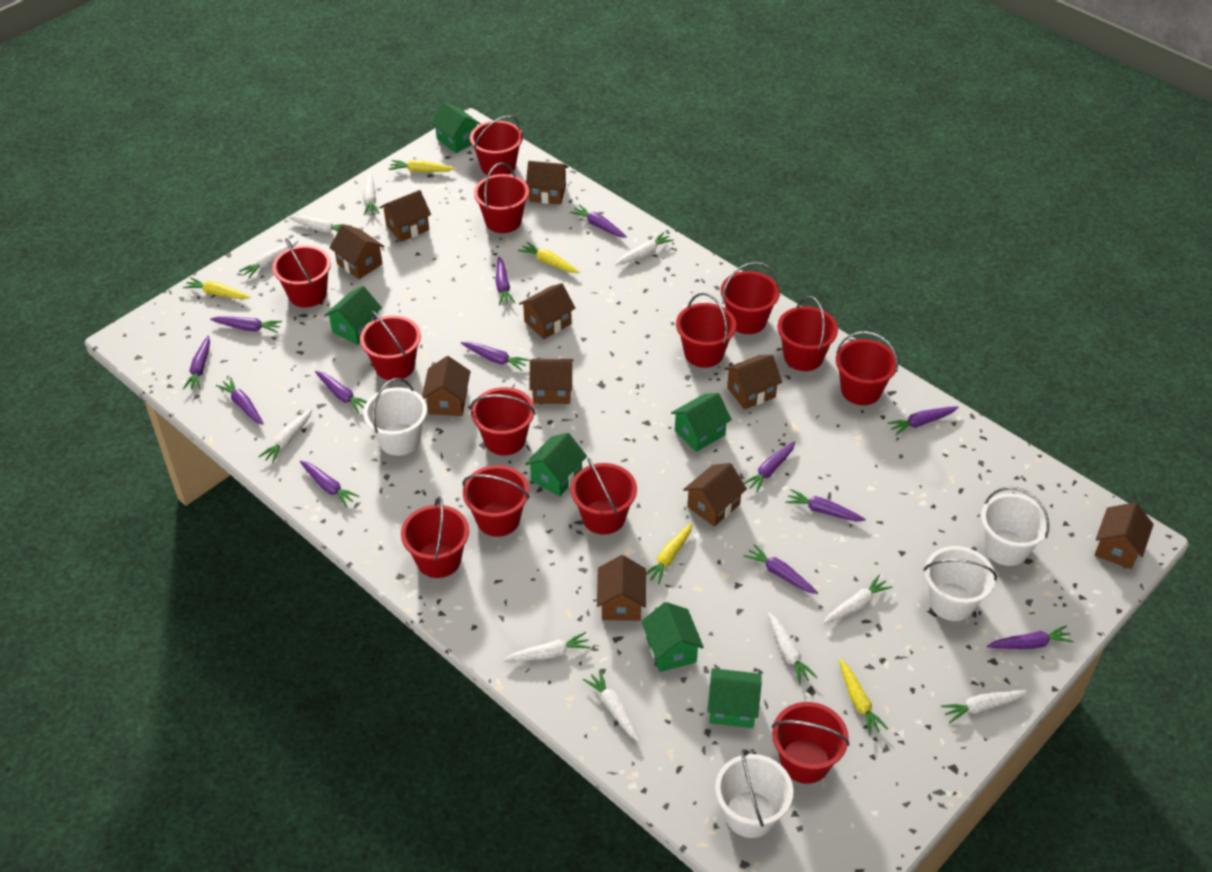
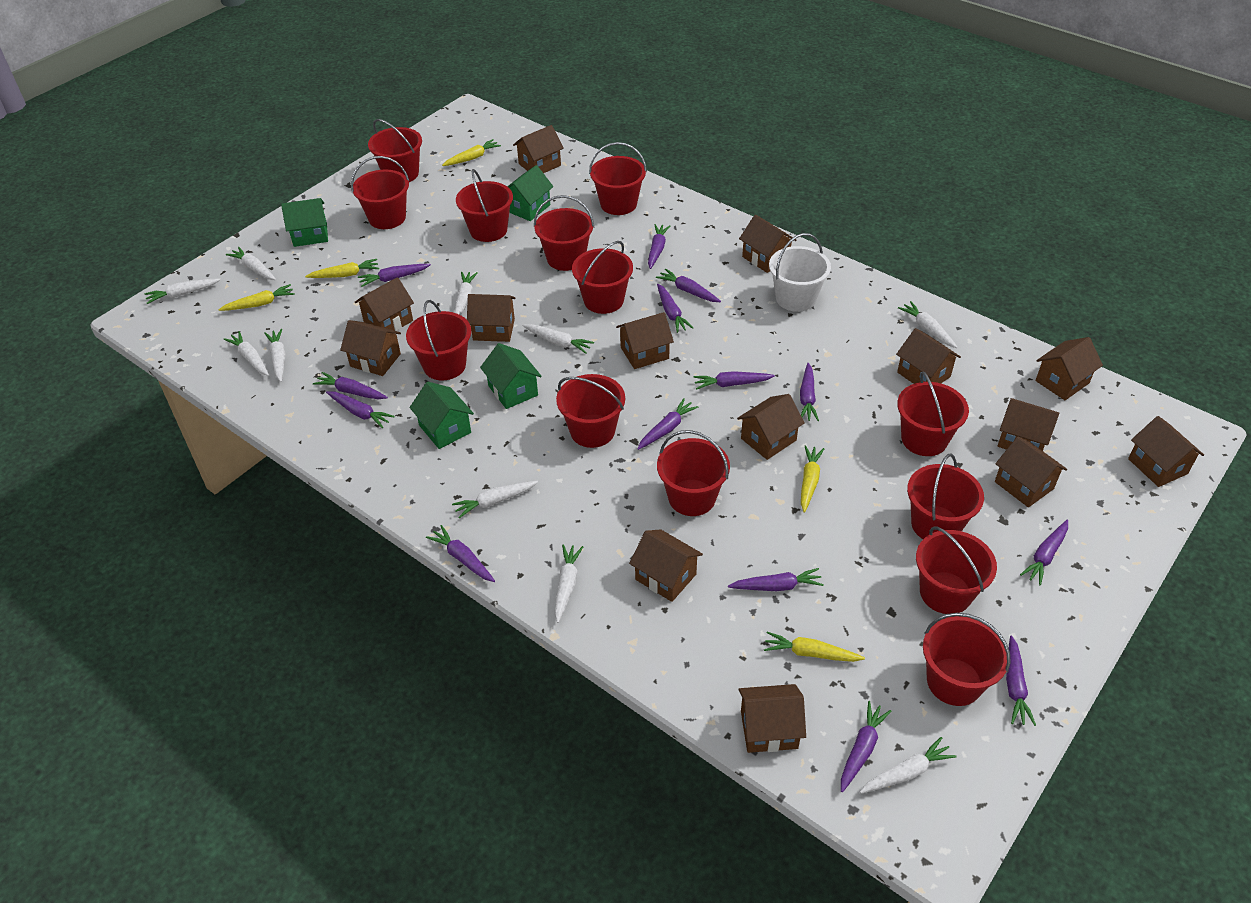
brown house: 10 -> 14
green house: 6 -> 4
purple carrot: 13 -> 14
white bucket: 4 -> 1

